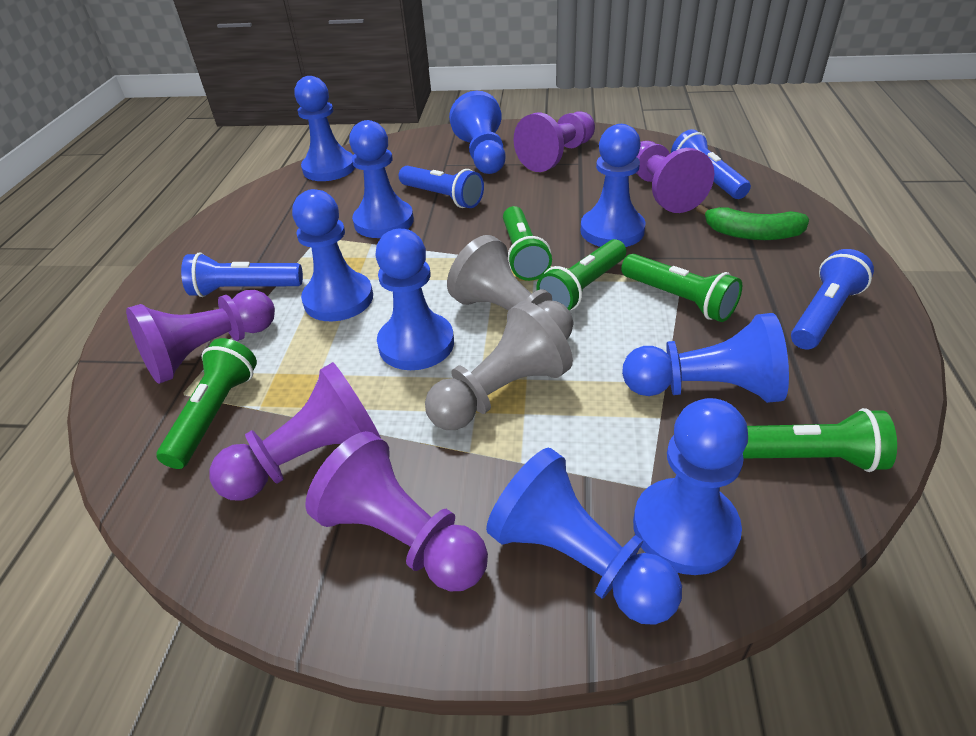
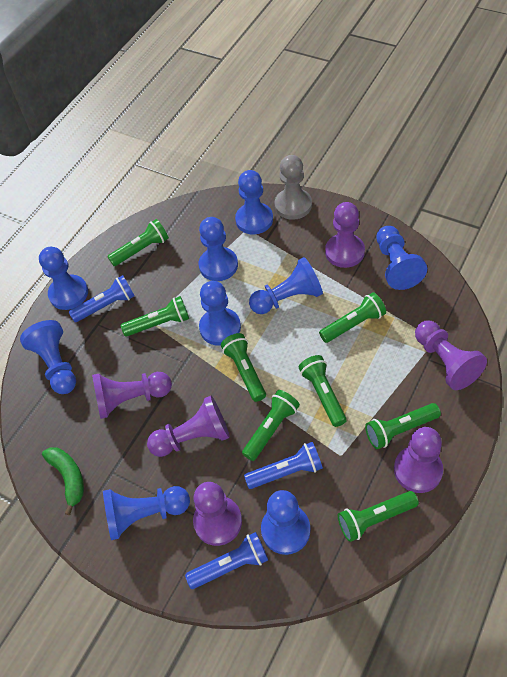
blue flashlight: 4 -> 3
green flashlight: 5 -> 8
grey pawn: 2 -> 1
purple pawn: 5 -> 6

